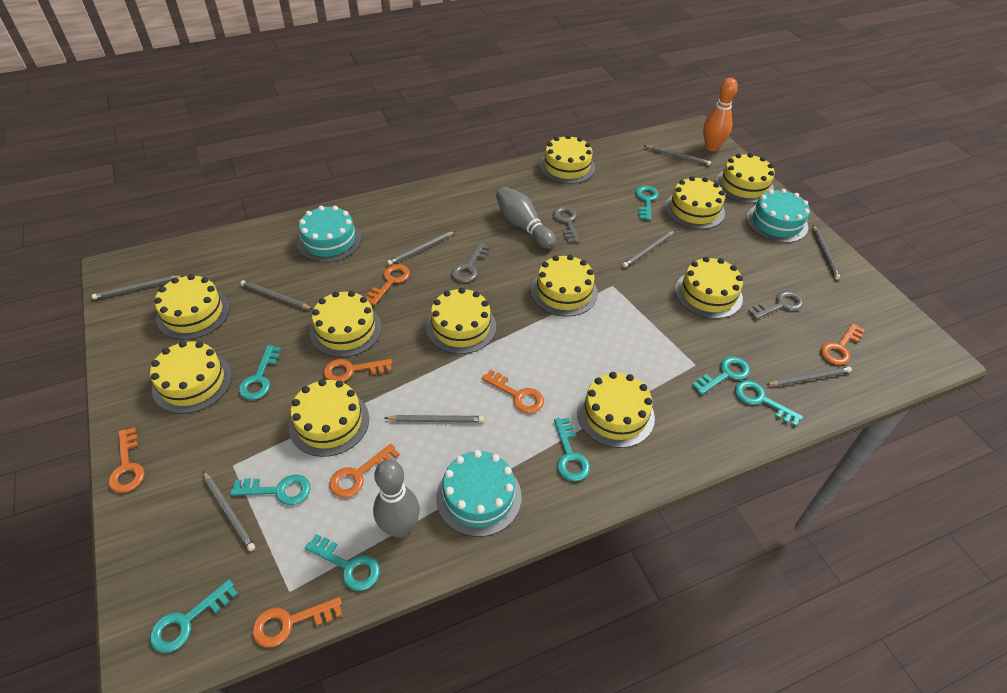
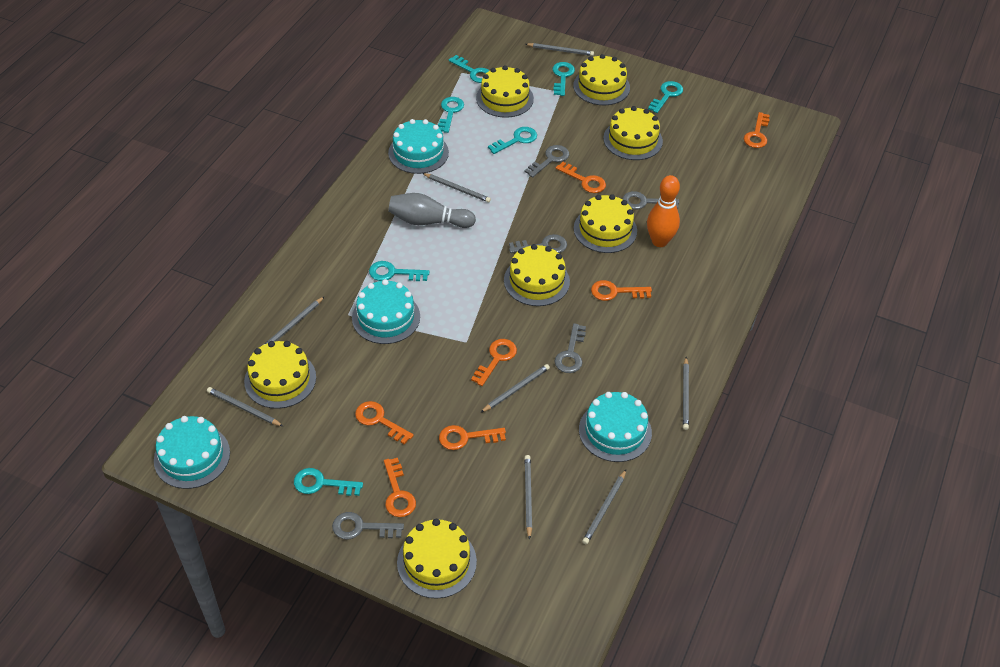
grey bowling pin: 2 -> 1
grey key: 3 -> 5
grey pencil: 9 -> 8
turquoise cake: 3 -> 4
turquoise key: 8 -> 7
yellow cake: 11 -> 7

